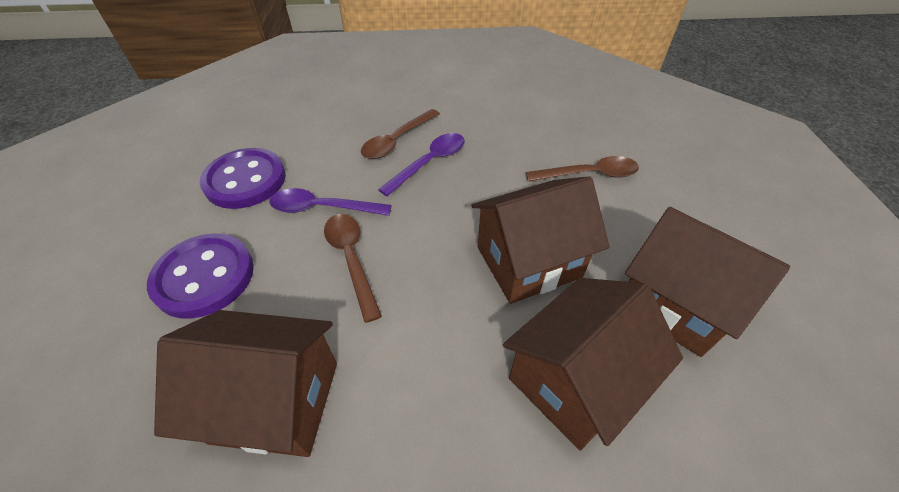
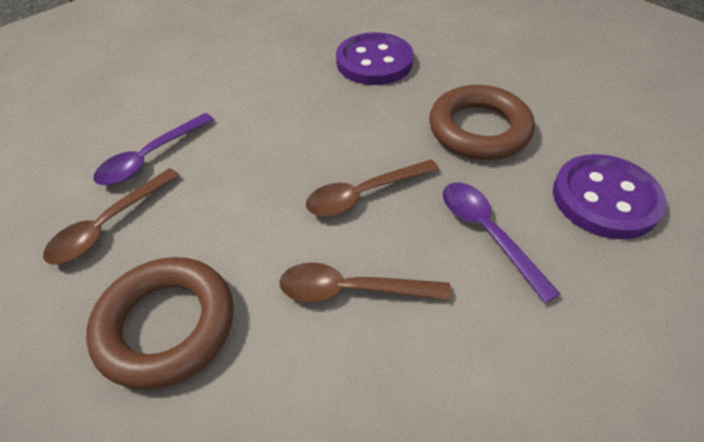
brown house: 4 -> 0
brown ring: 0 -> 2

